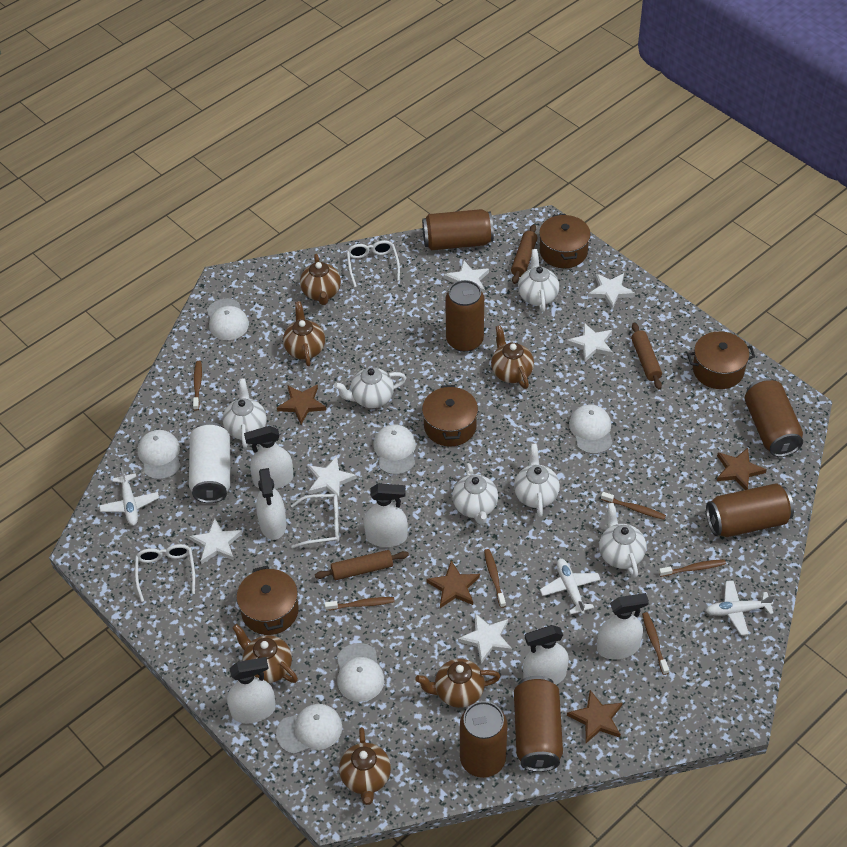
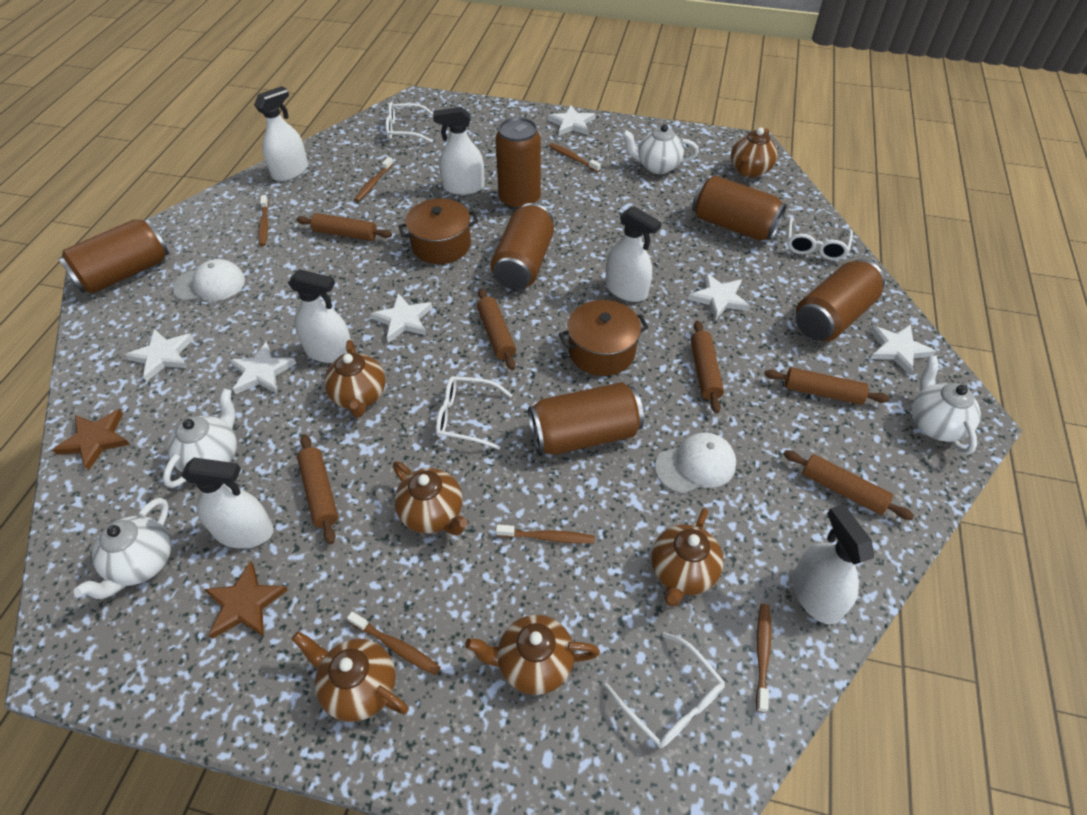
brown pot: 4 -> 2
brown rolling pin: 3 -> 6
brown star: 4 -> 2
white can: 1 -> 0
white cap: 6 -> 2
white glasses: 3 -> 4
white plane: 3 -> 0
white teapot: 6 -> 4

